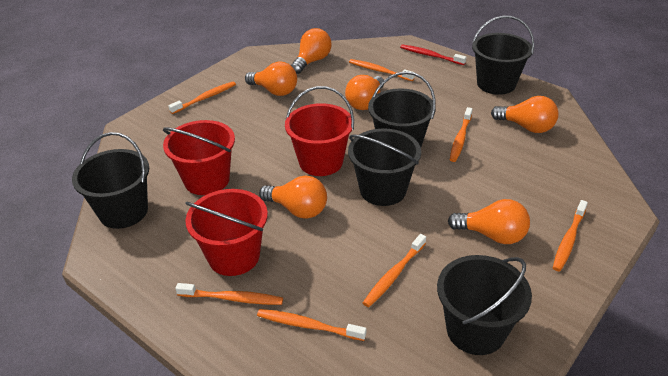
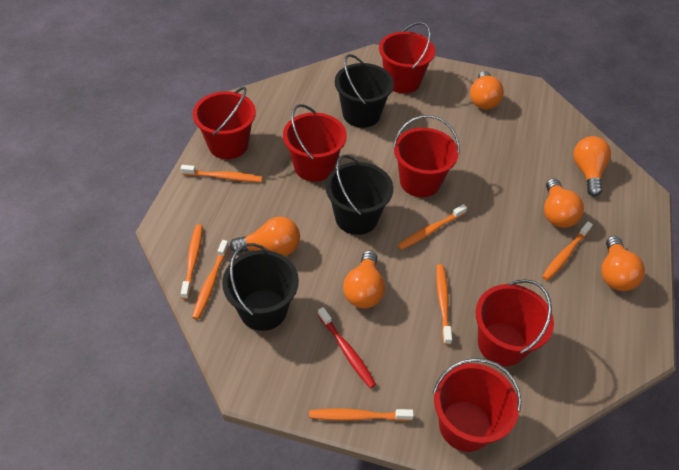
black bucket: 5 -> 3
red bucket: 3 -> 6

